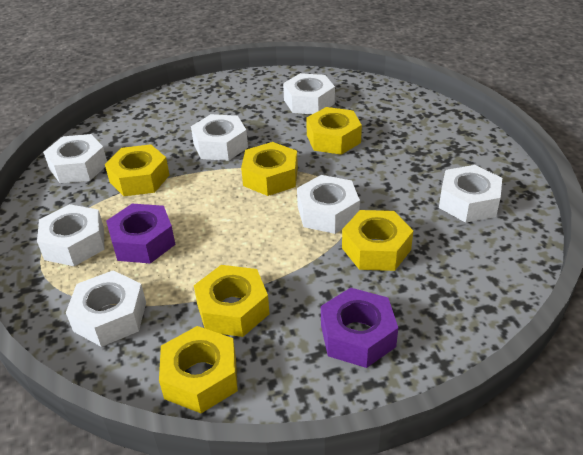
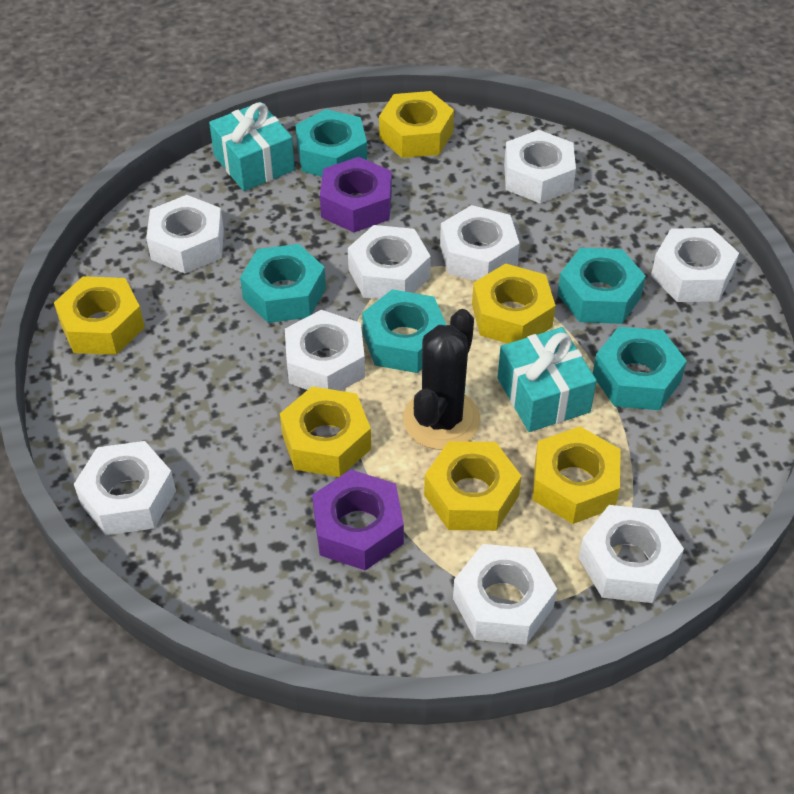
black cactus: 0 -> 1
turquoise gift: 0 -> 2
turquoise nut: 0 -> 5
white nut: 7 -> 9

